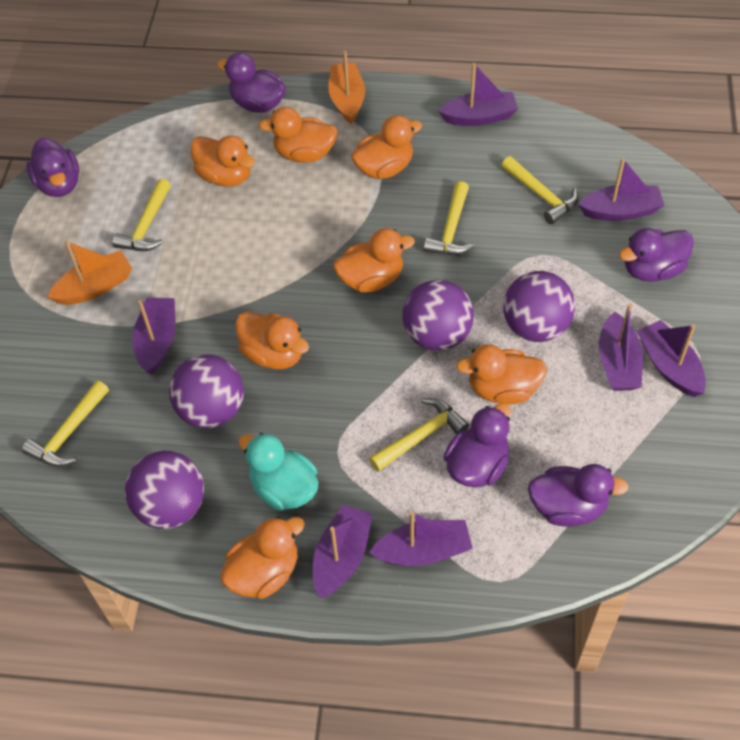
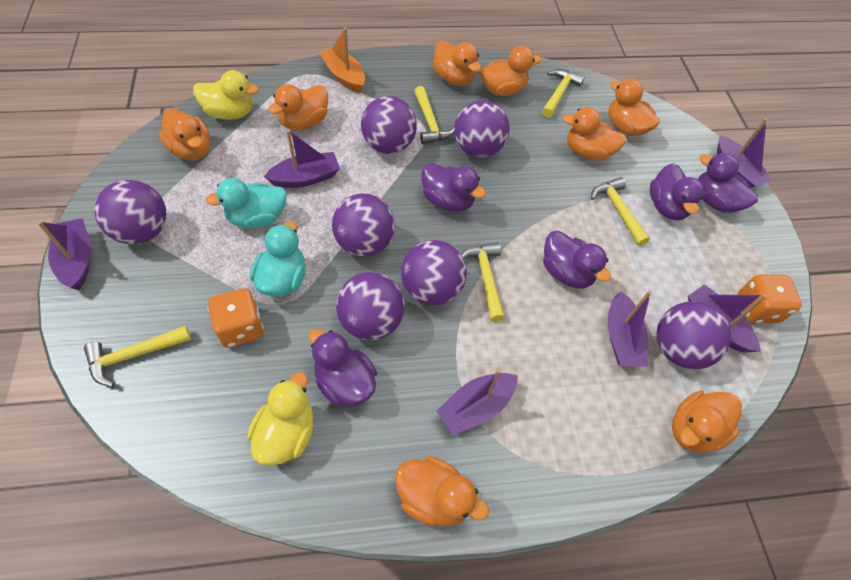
orange boat: 2 -> 1
orange dice: 0 -> 2
orange duck: 7 -> 8
purple ball: 4 -> 7
purple boat: 7 -> 6
turquoise duck: 1 -> 2
yellow duck: 0 -> 2

